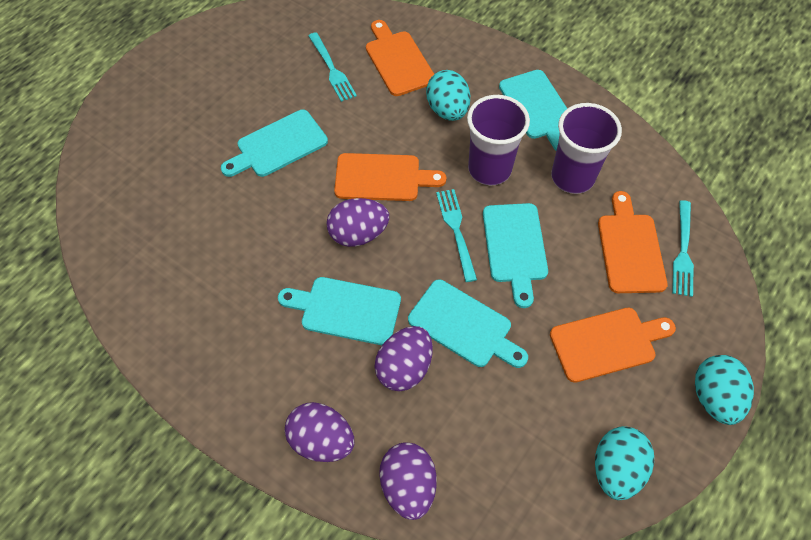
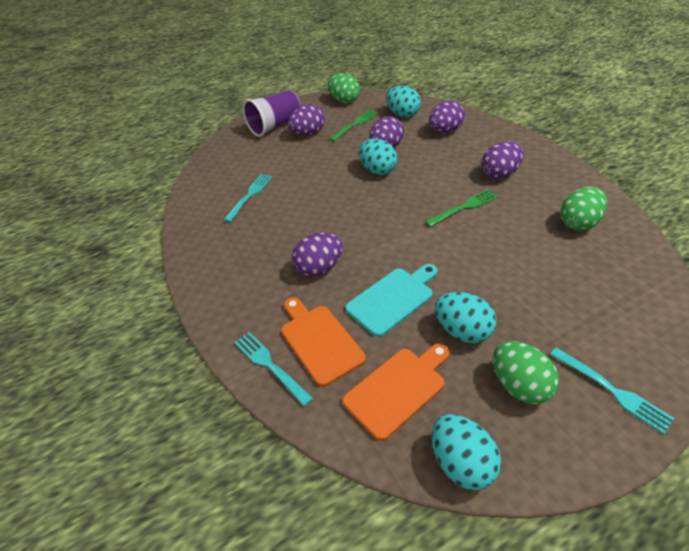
green egg: 0 -> 3
green fork: 0 -> 2
orange cutting board: 4 -> 2
purple cup: 2 -> 1
purple egg: 4 -> 5
turquoise cutting board: 5 -> 1
turquoise egg: 3 -> 4

